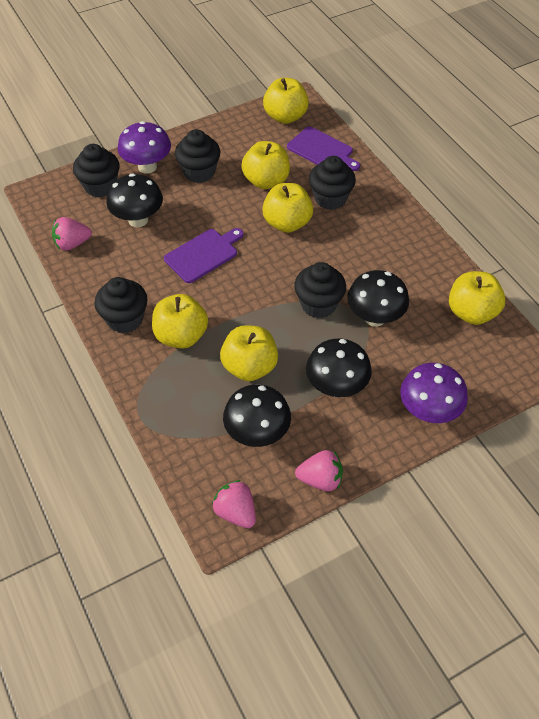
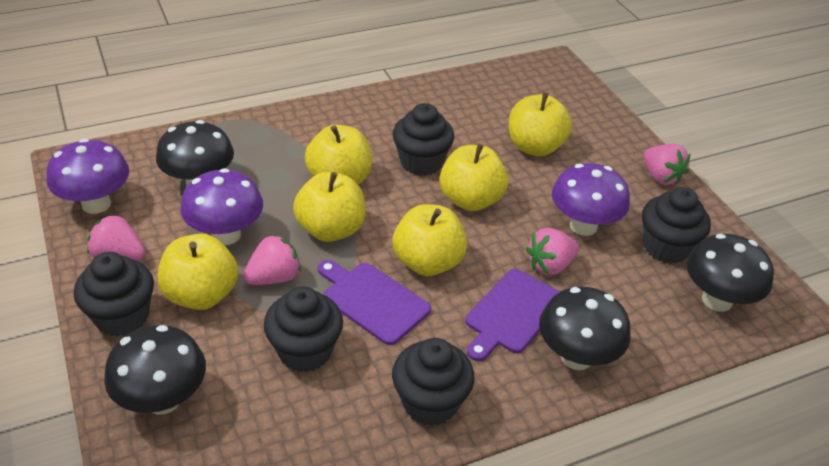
pink strawberry: 3 -> 4
purple mushroom: 2 -> 3

